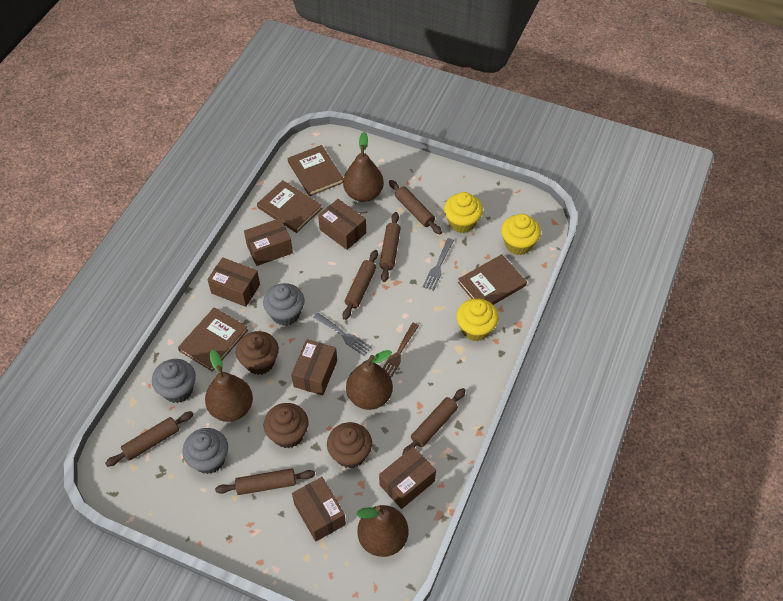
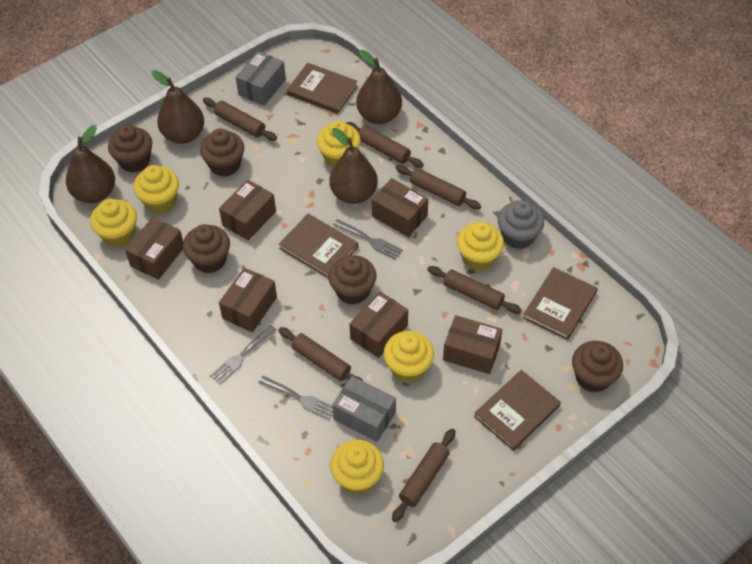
brown cupcake: 3 -> 5
brown fork: 1 -> 0
grey box: 0 -> 2
grey cupcake: 3 -> 1
grey fork: 2 -> 3
yellow cupcake: 3 -> 6

